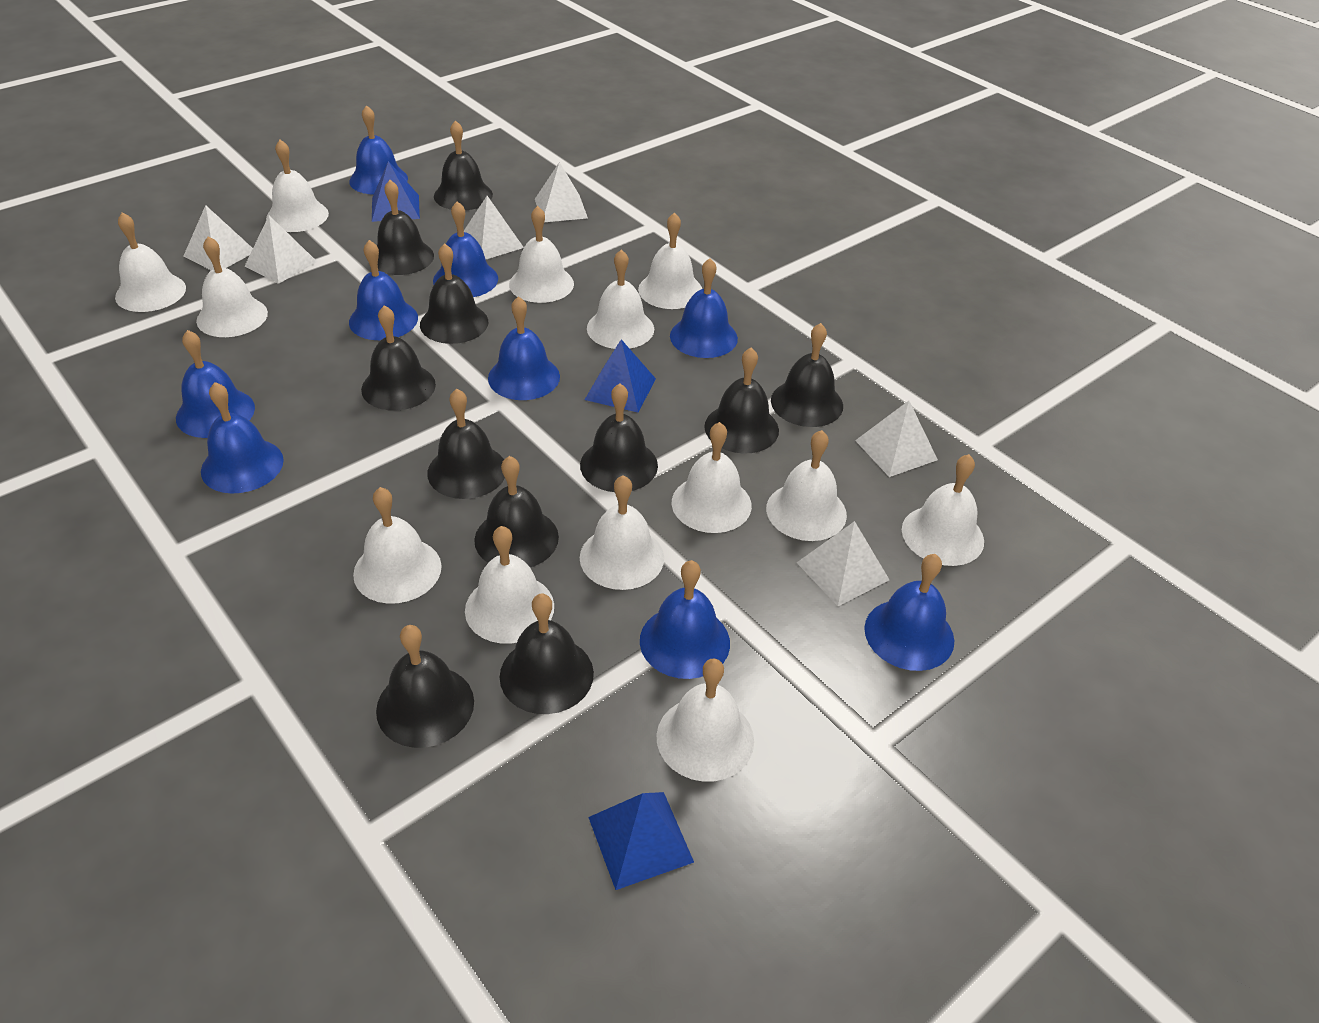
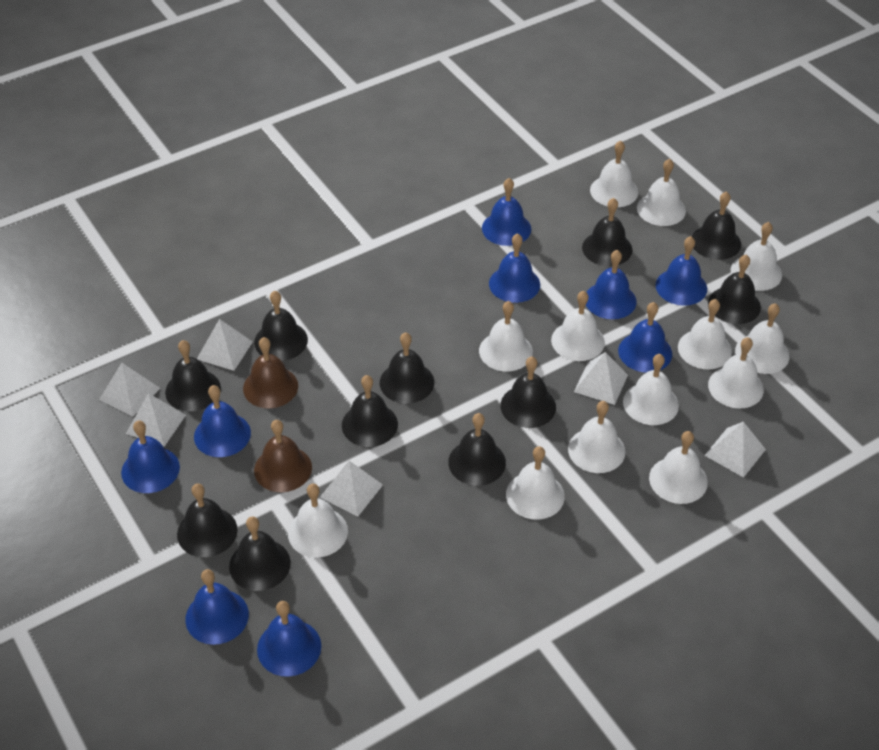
blue pyramid: 3 -> 0
brown bell: 0 -> 2

